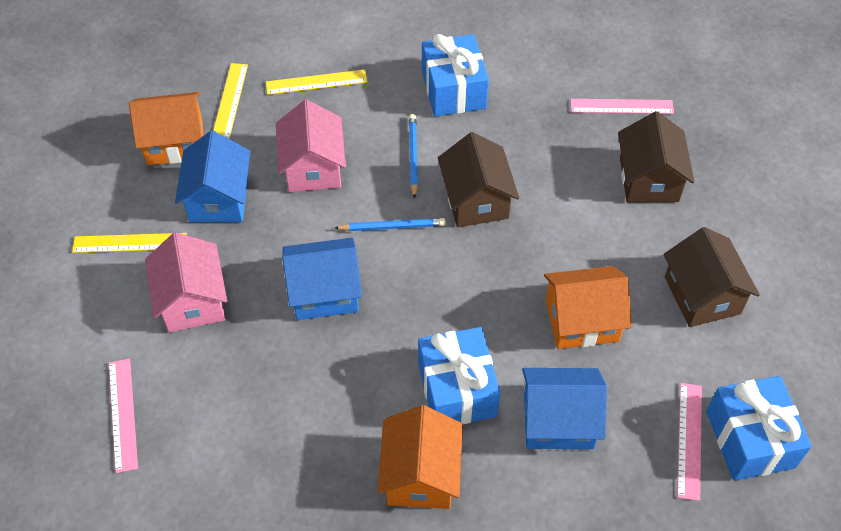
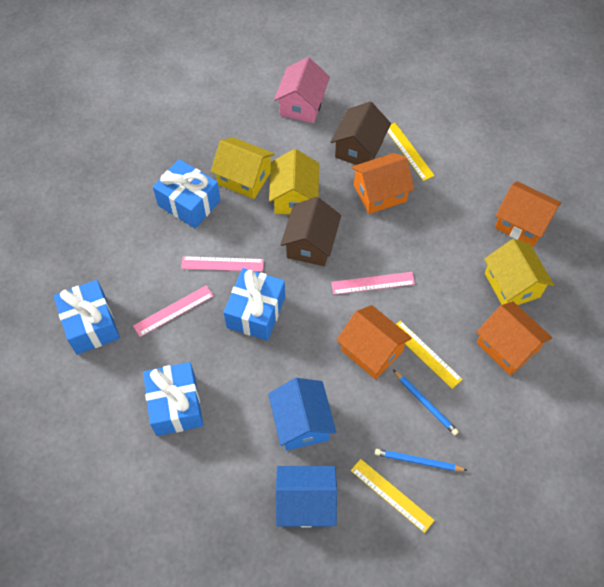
blue gift: 3 -> 4
blue house: 3 -> 2
brown house: 3 -> 2
orange house: 3 -> 4
pink house: 2 -> 1
yellow house: 0 -> 3

